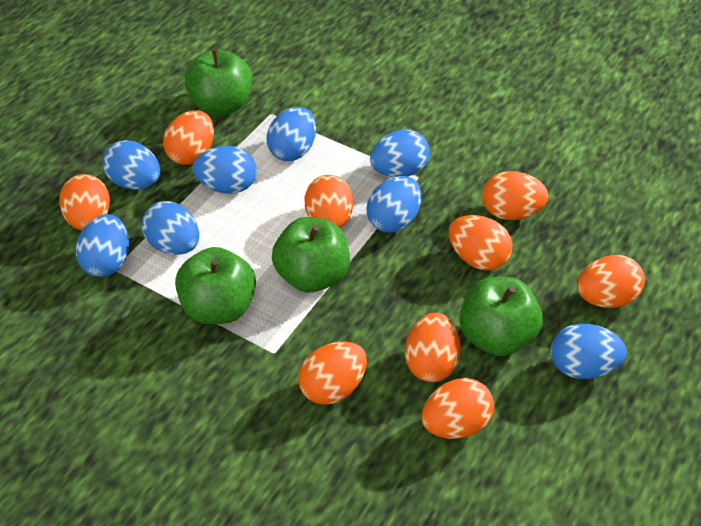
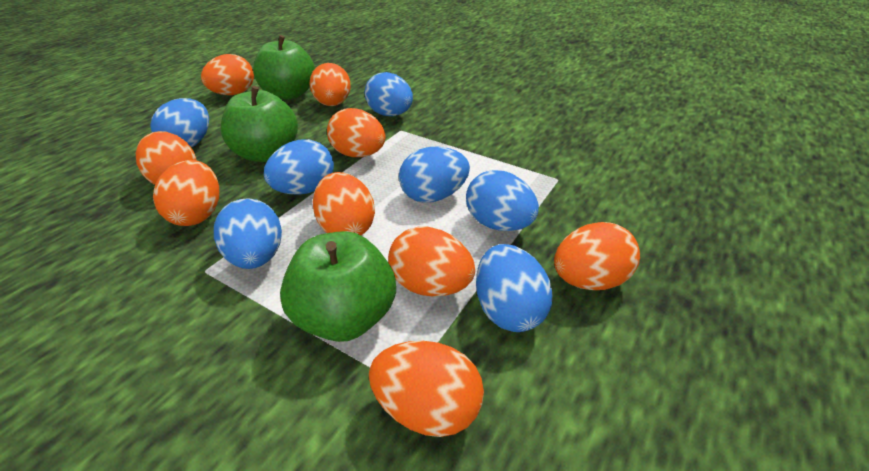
blue egg: 8 -> 7
green apple: 4 -> 3

